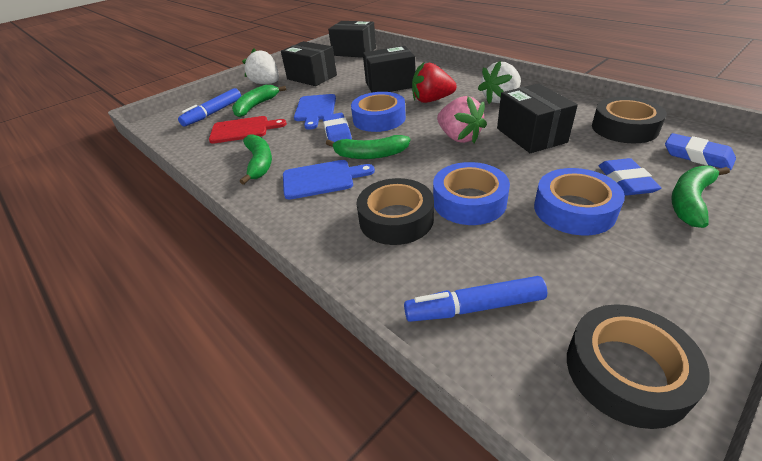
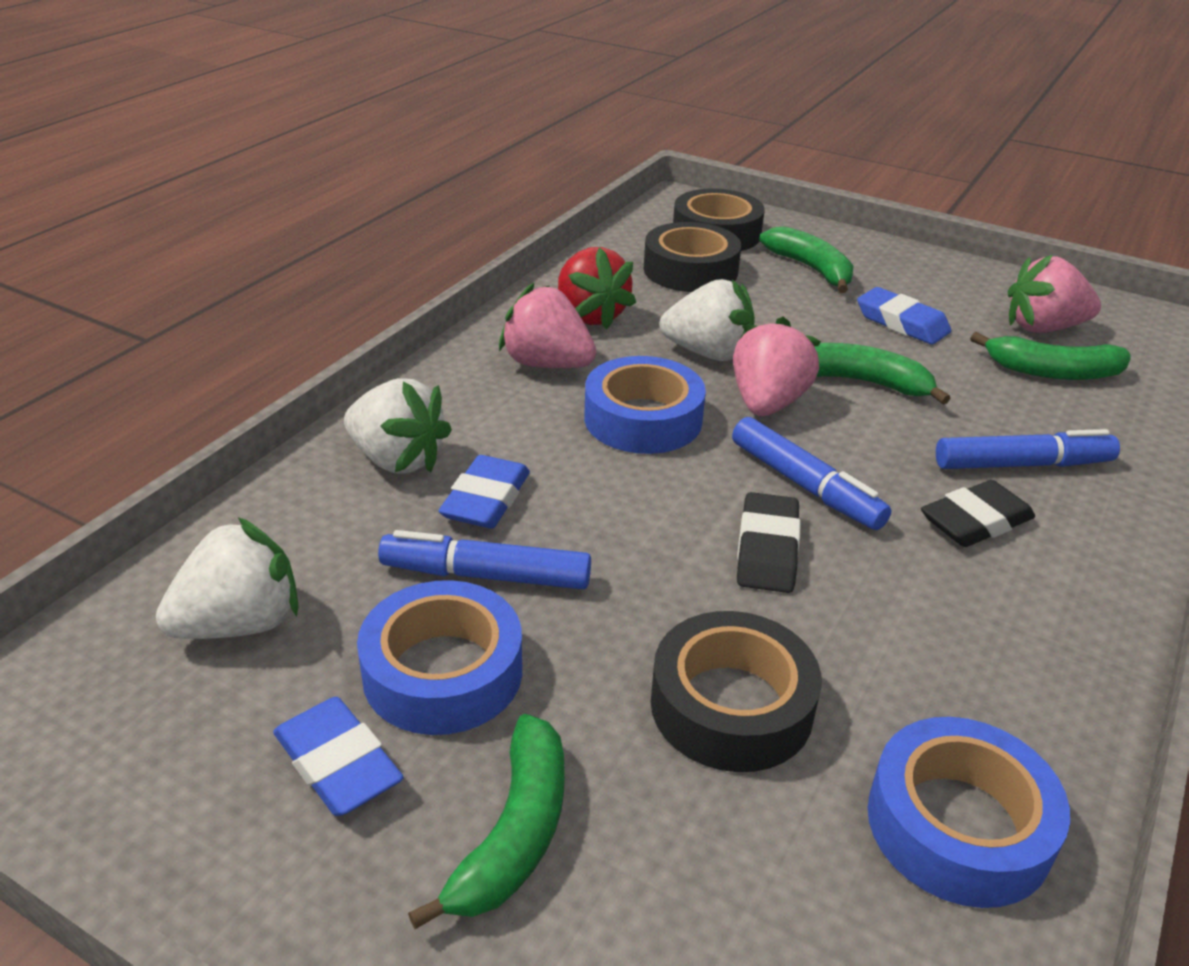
black box: 4 -> 0
black eraser: 0 -> 2
blue cutting board: 2 -> 0
blue marker: 2 -> 3
pink strawberry: 1 -> 3
red cutting board: 1 -> 0
white strawberry: 2 -> 3

